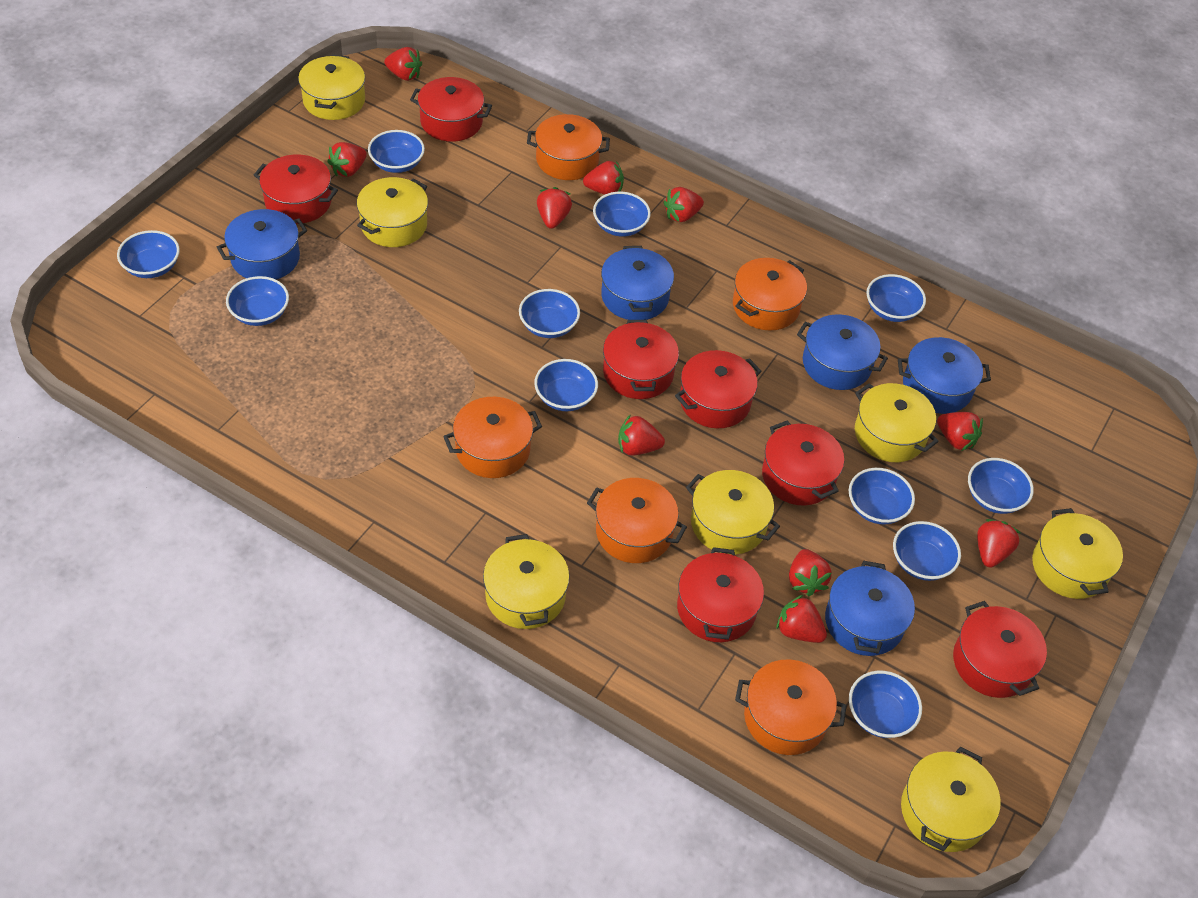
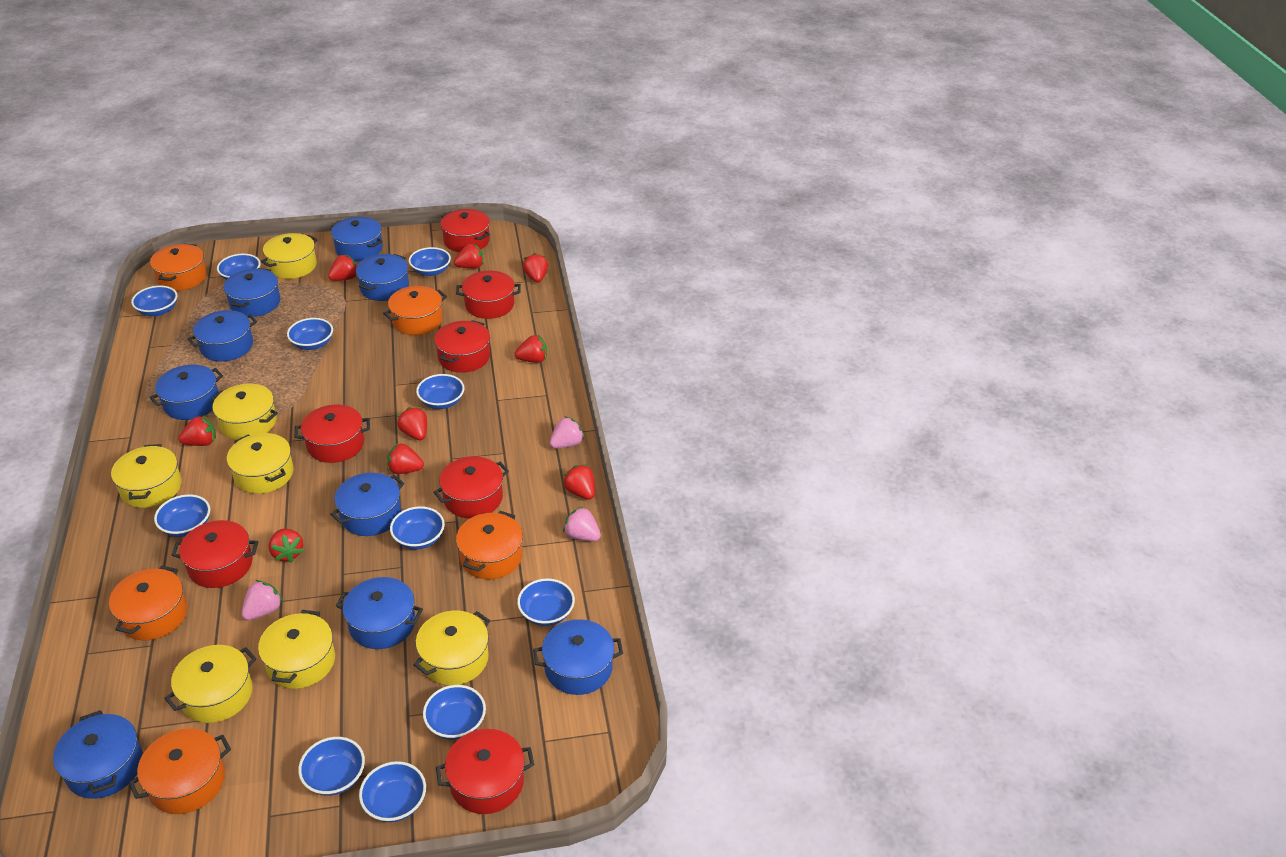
blue pot: 5 -> 9
pink strawberry: 0 -> 3
red strawberry: 10 -> 9

